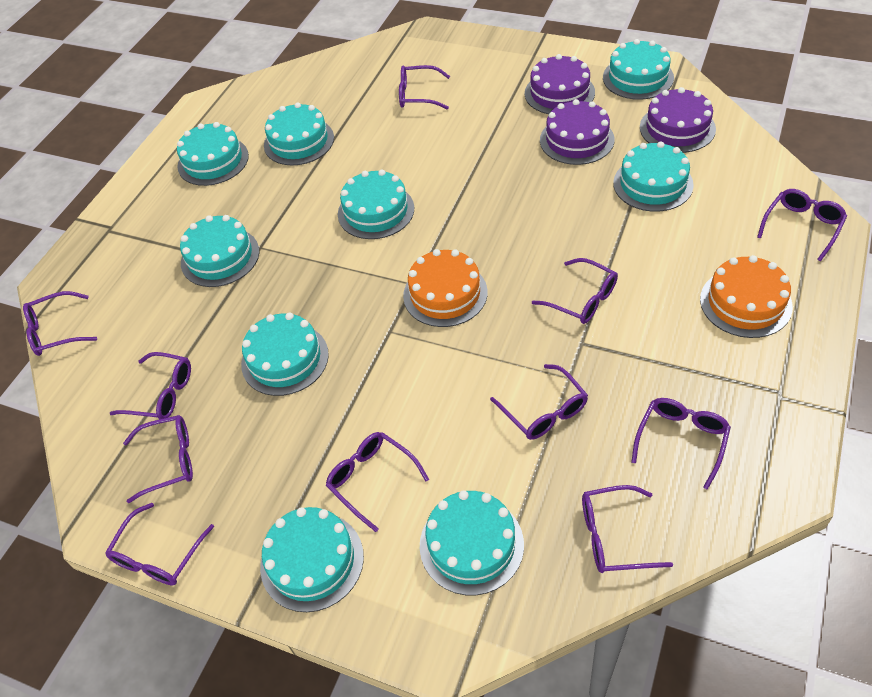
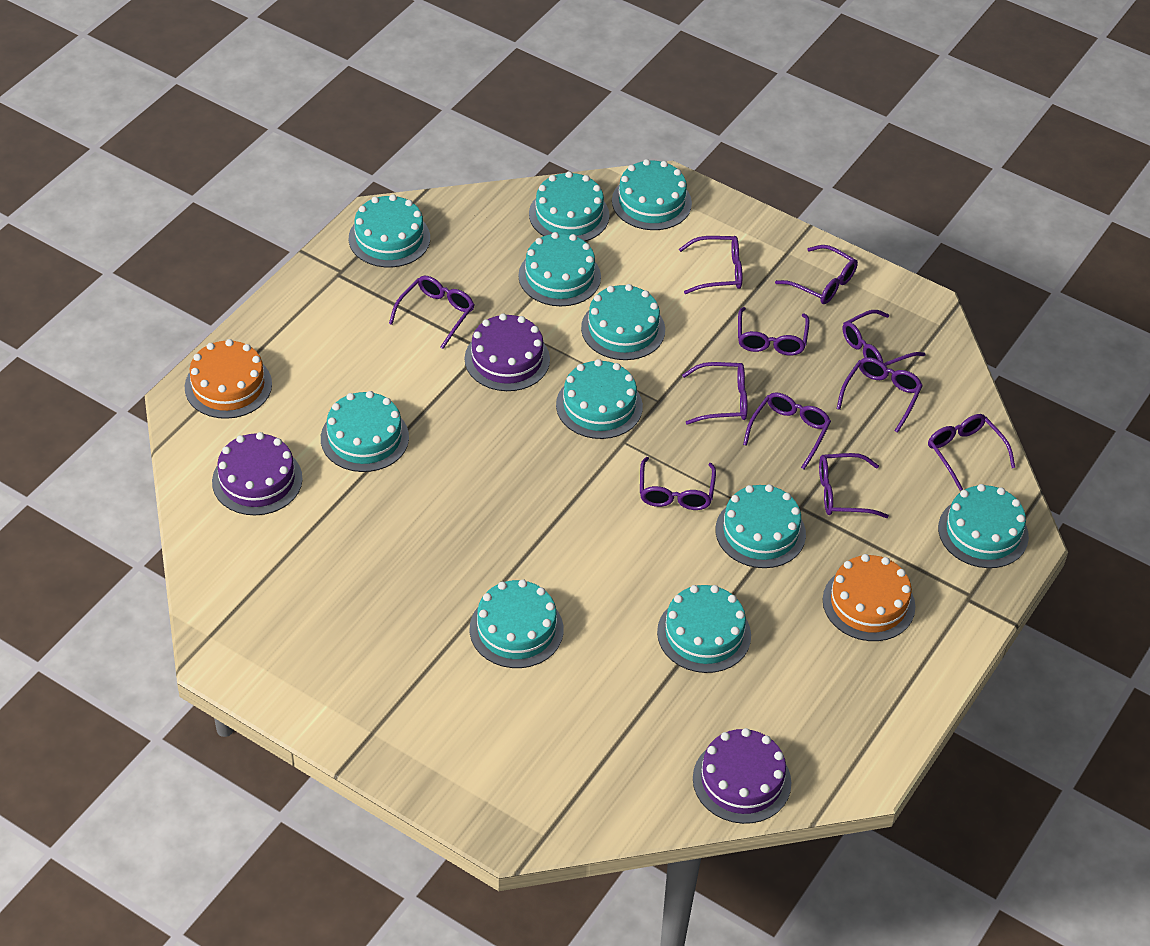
turquoise cake: 9 -> 11

